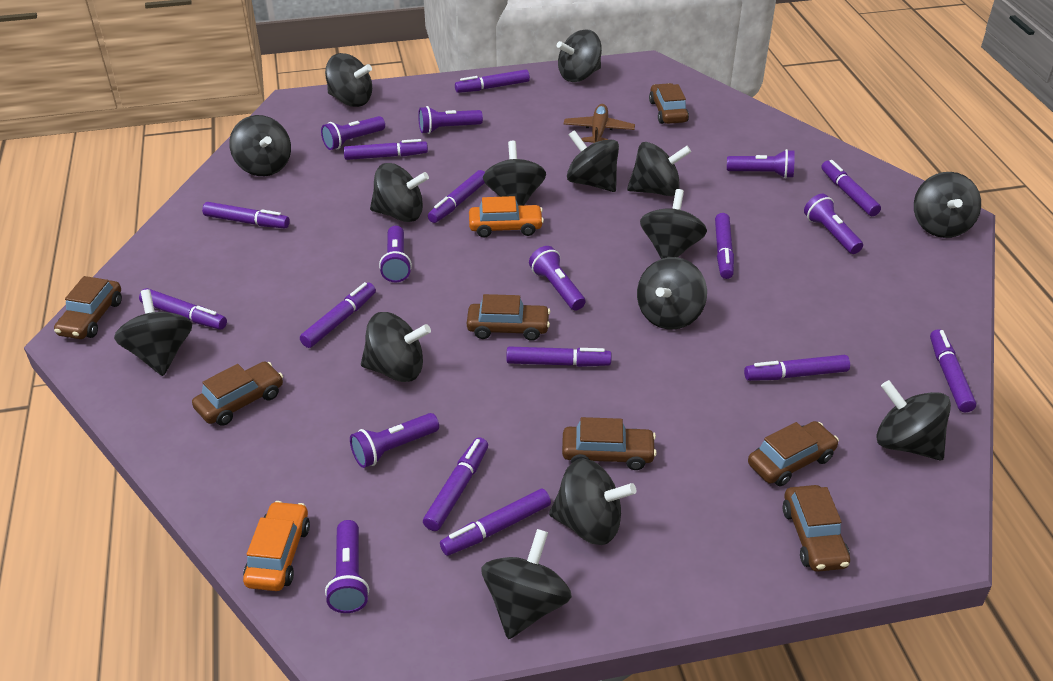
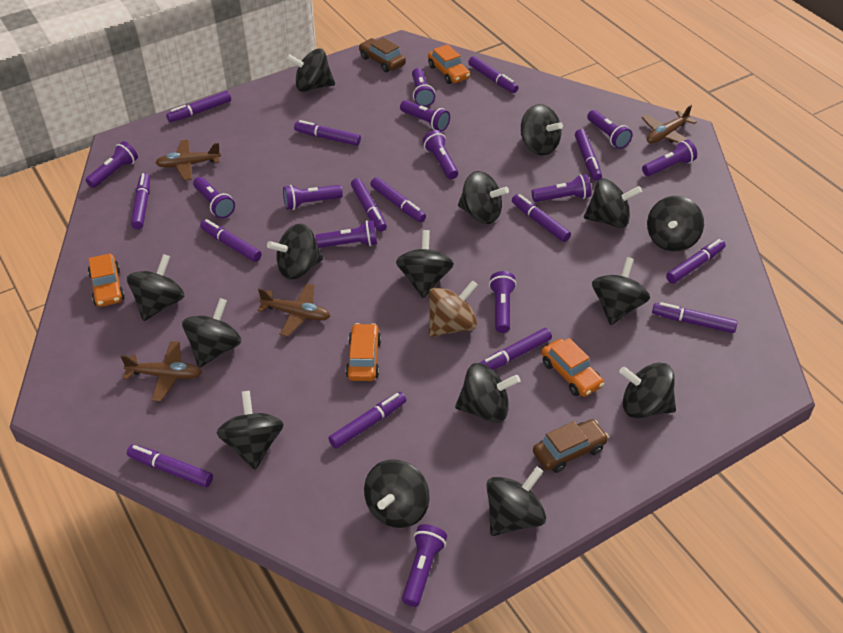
brown car: 7 -> 2
brown plane: 1 -> 4
brown spinning top: 0 -> 1
orange car: 2 -> 4
purple flashlight: 8 -> 12
purple marker: 13 -> 14

